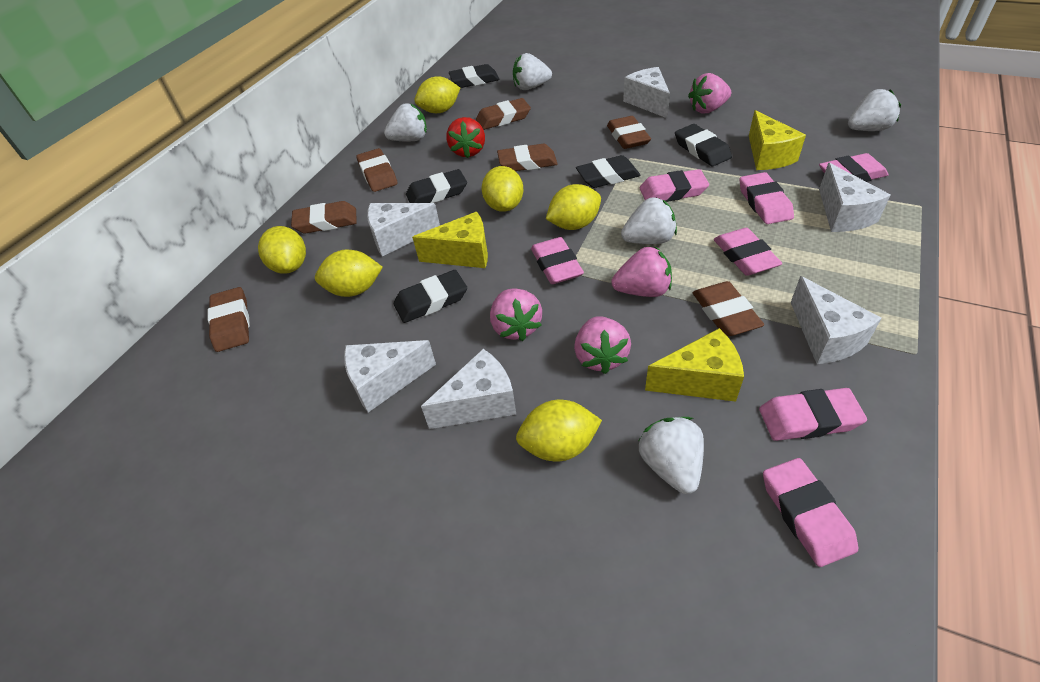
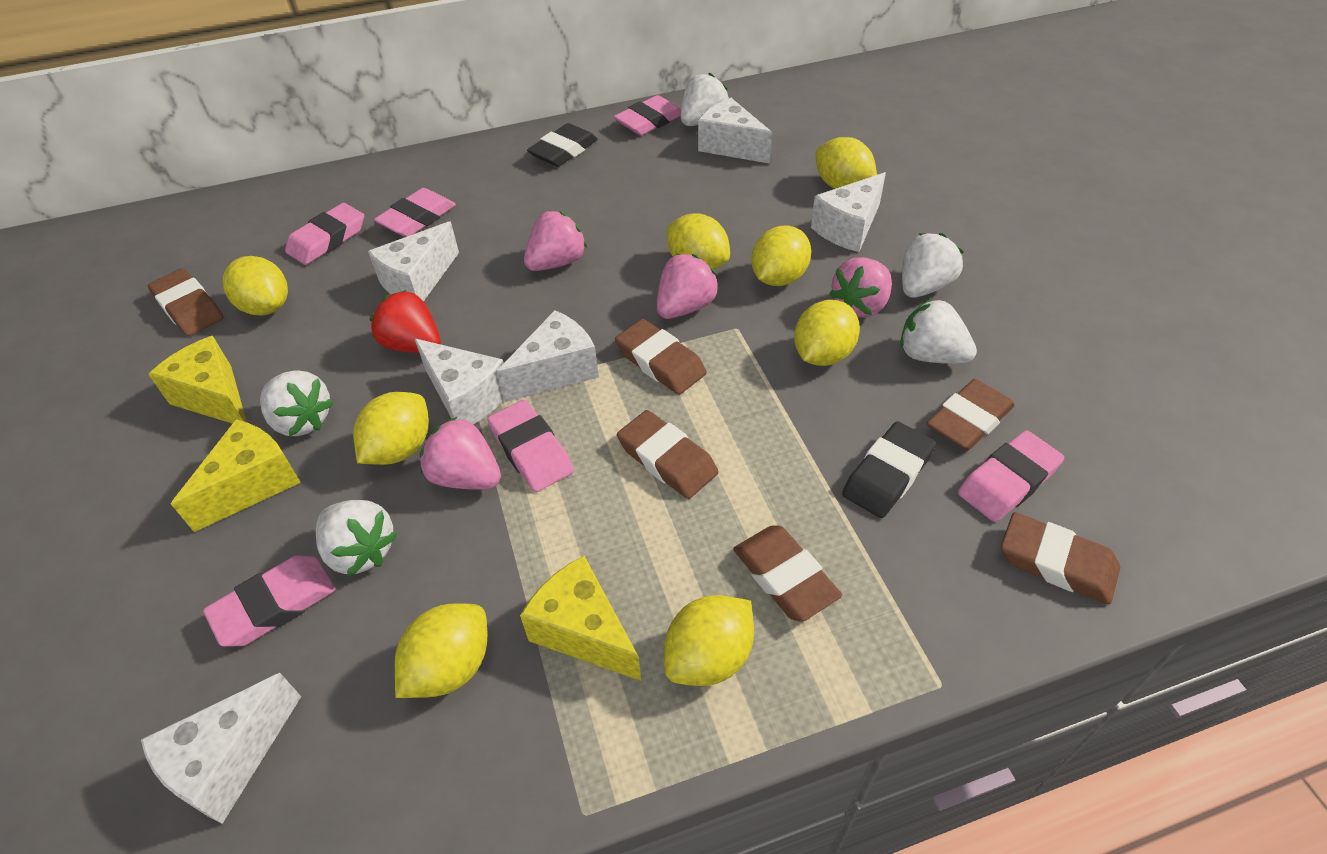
black eraser: 5 -> 2
brown eraser: 7 -> 6
pink eraser: 7 -> 6
yellow lemon: 6 -> 8

